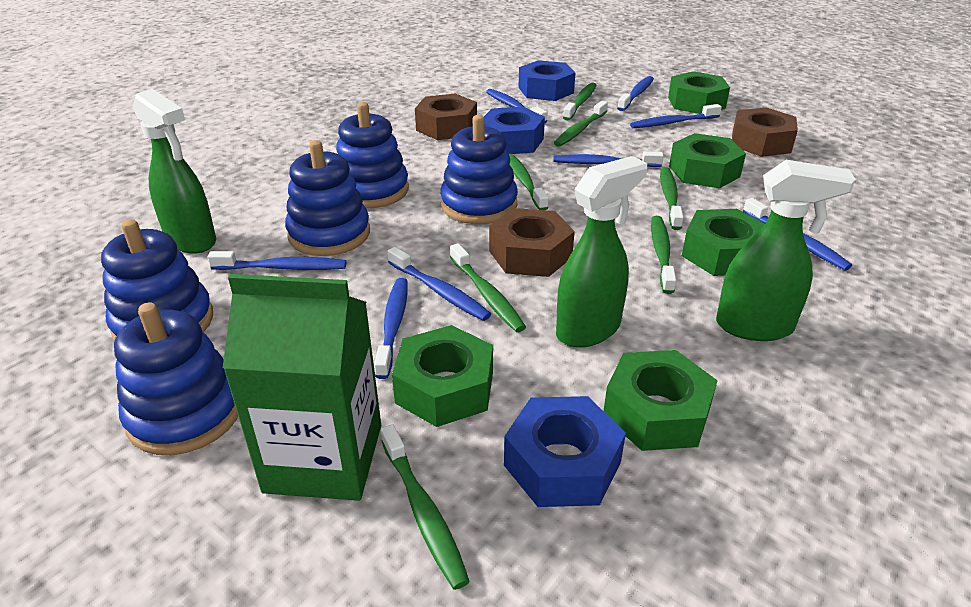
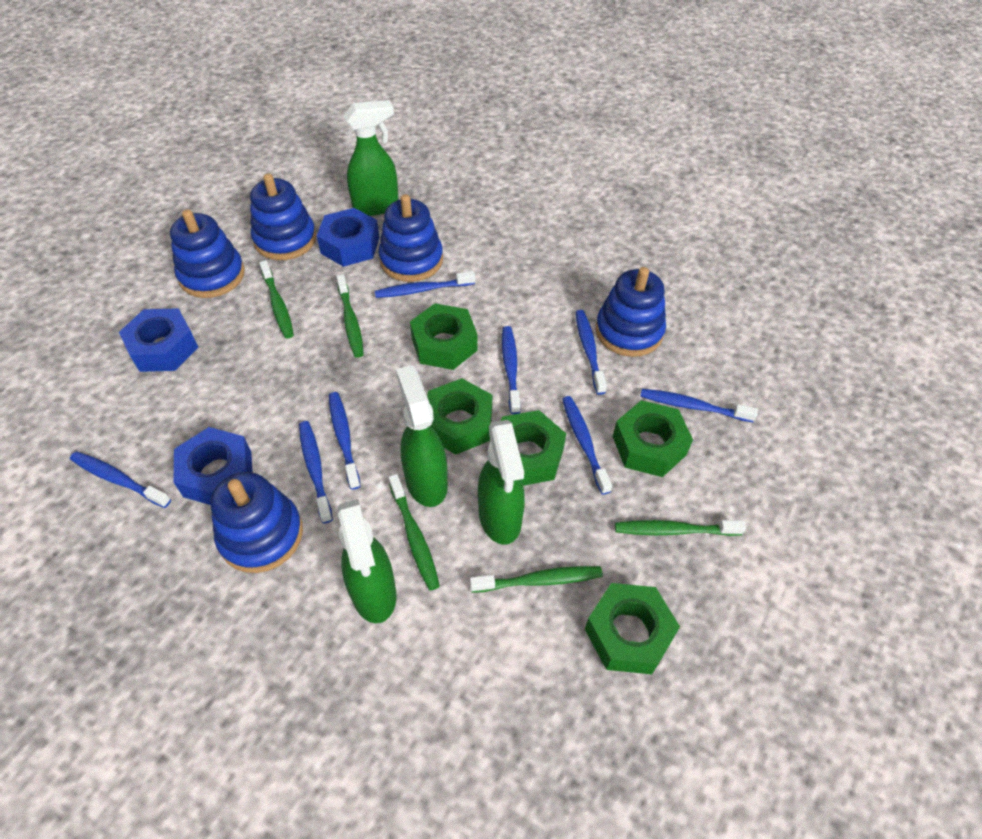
brown nut: 3 -> 0
green carton: 1 -> 0
green spray bottle: 3 -> 4
green toothbrush: 7 -> 5

